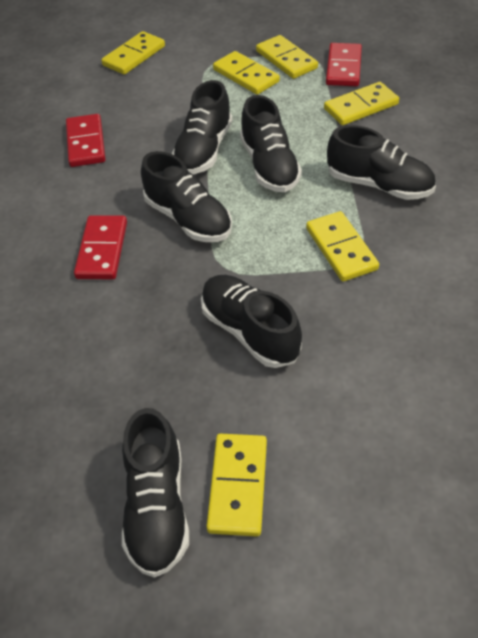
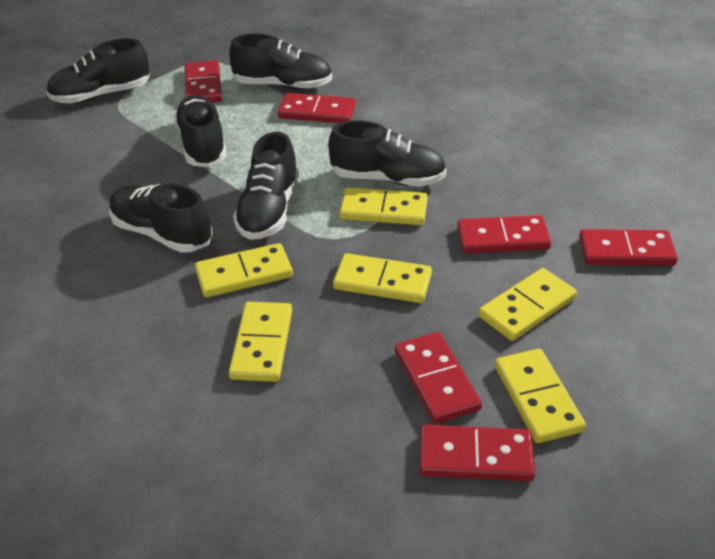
red domino: 3 -> 6

